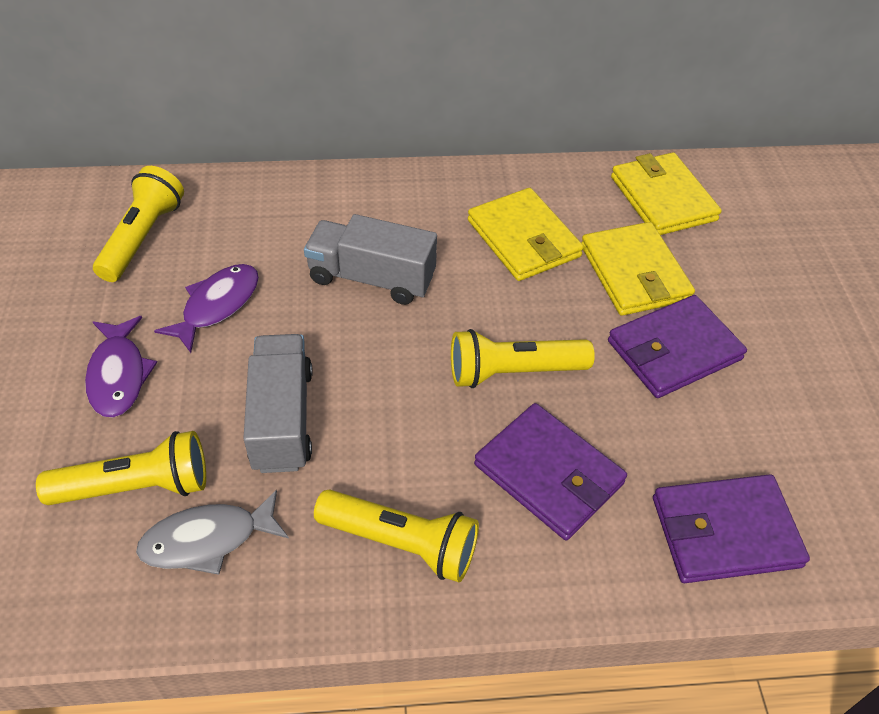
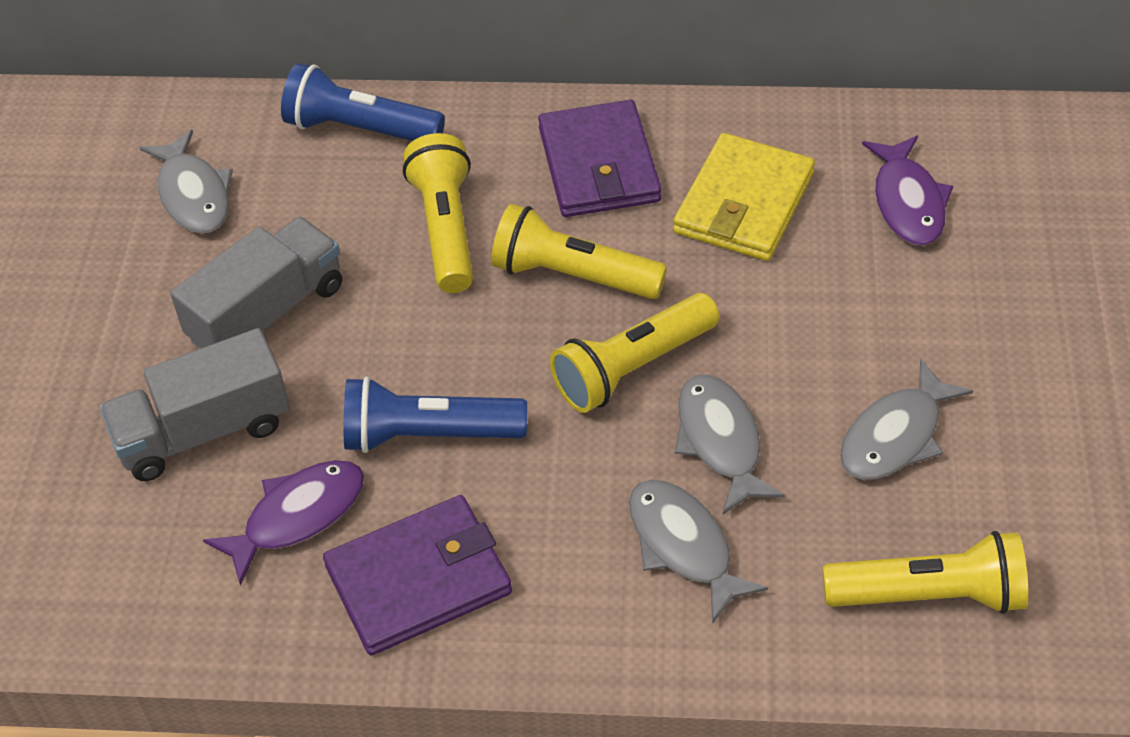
blue flashlight: 0 -> 2
grey fish: 1 -> 4
purple wallet: 3 -> 2
yellow wallet: 3 -> 1

